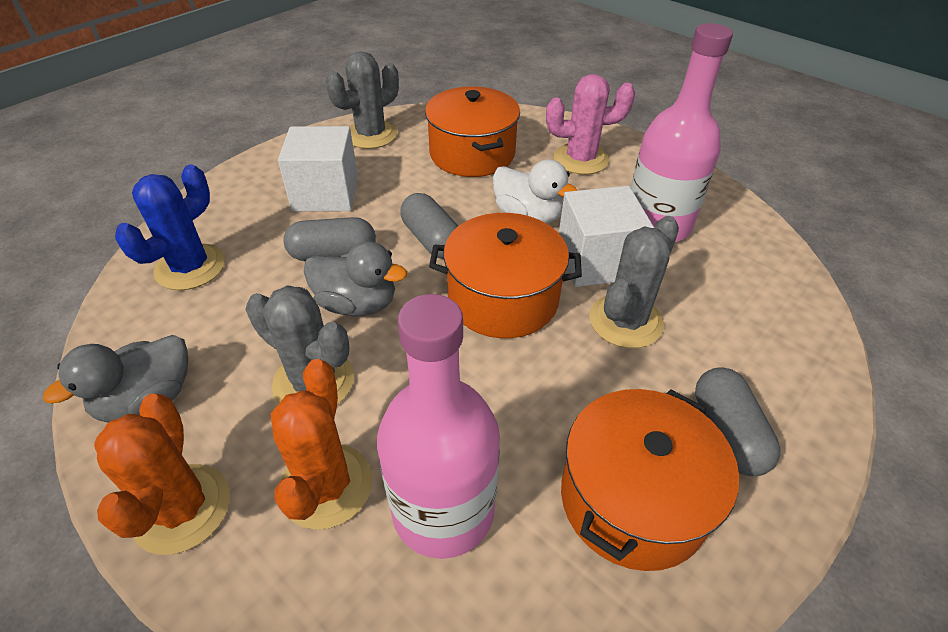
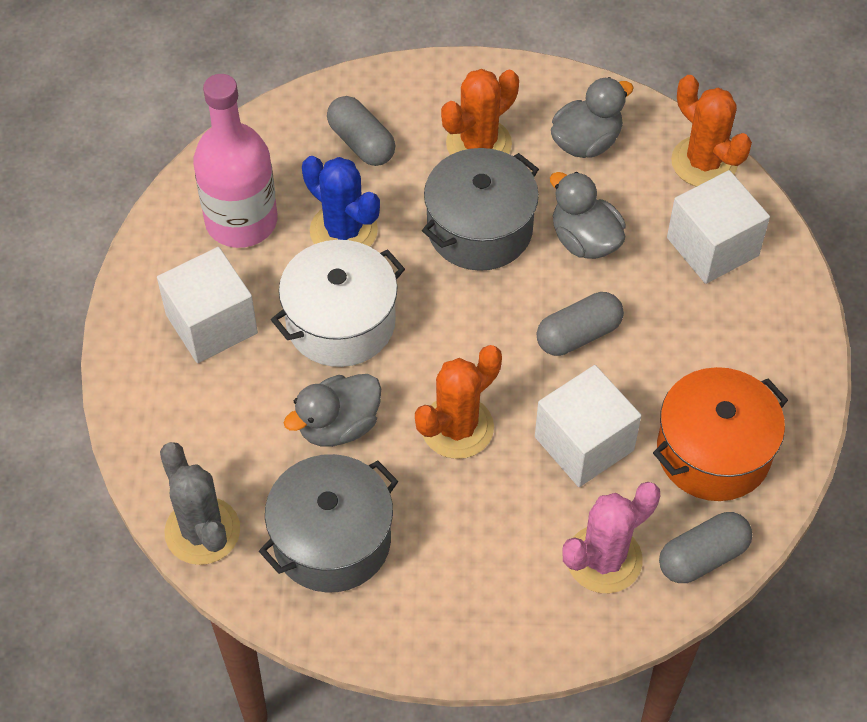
grey cactus: 3 -> 1
grey duck: 2 -> 3
grey pot: 0 -> 2
orange cactus: 2 -> 3
orange pot: 3 -> 1
pink bottle: 2 -> 1
white cube: 2 -> 3
white duck: 1 -> 0
white pot: 0 -> 1

